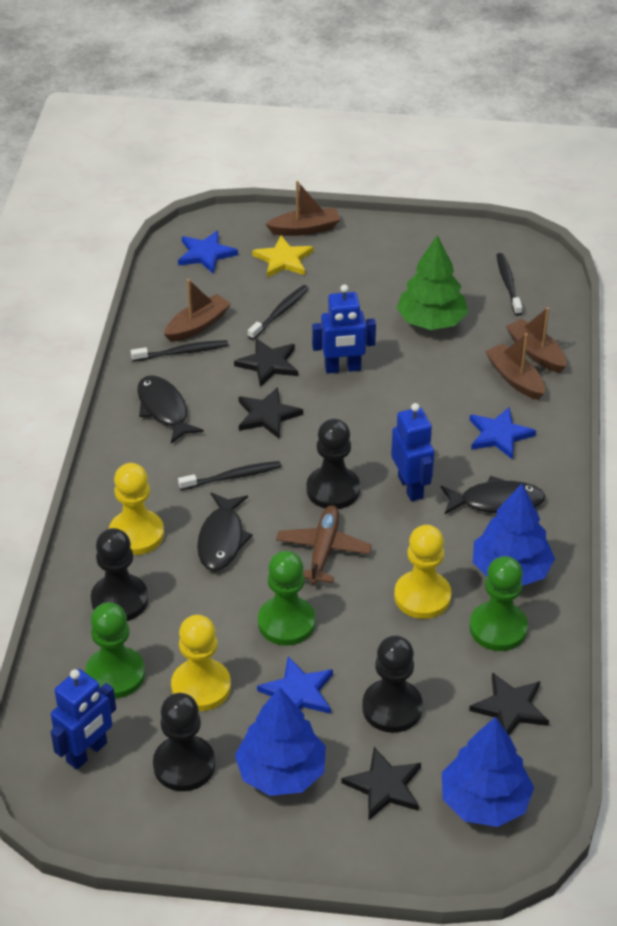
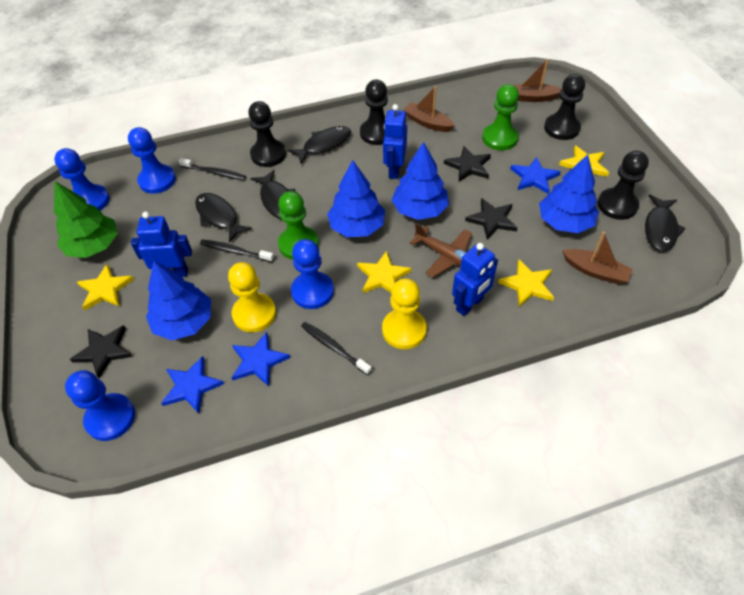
black fish: 3 -> 4
black star: 4 -> 3
black toothbrush: 4 -> 3
blue pawn: 0 -> 4
blue tree: 3 -> 4
brown boat: 4 -> 3
green pawn: 3 -> 2
yellow pawn: 3 -> 2
yellow star: 1 -> 4

